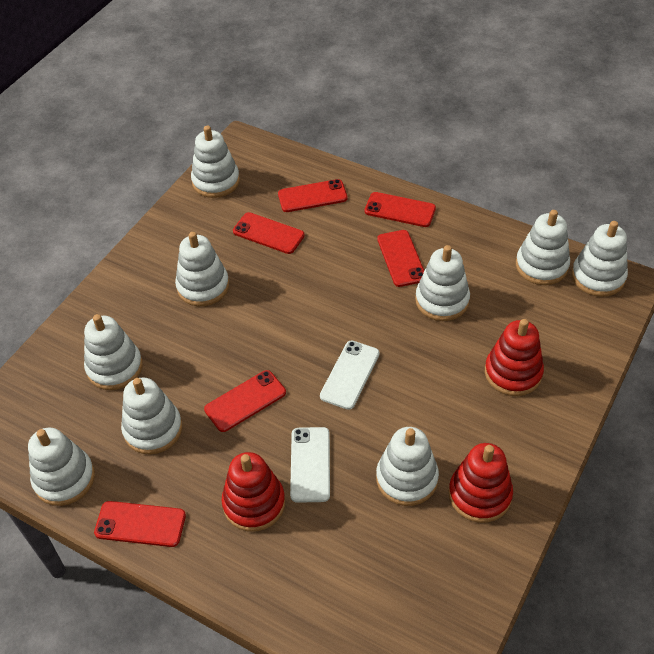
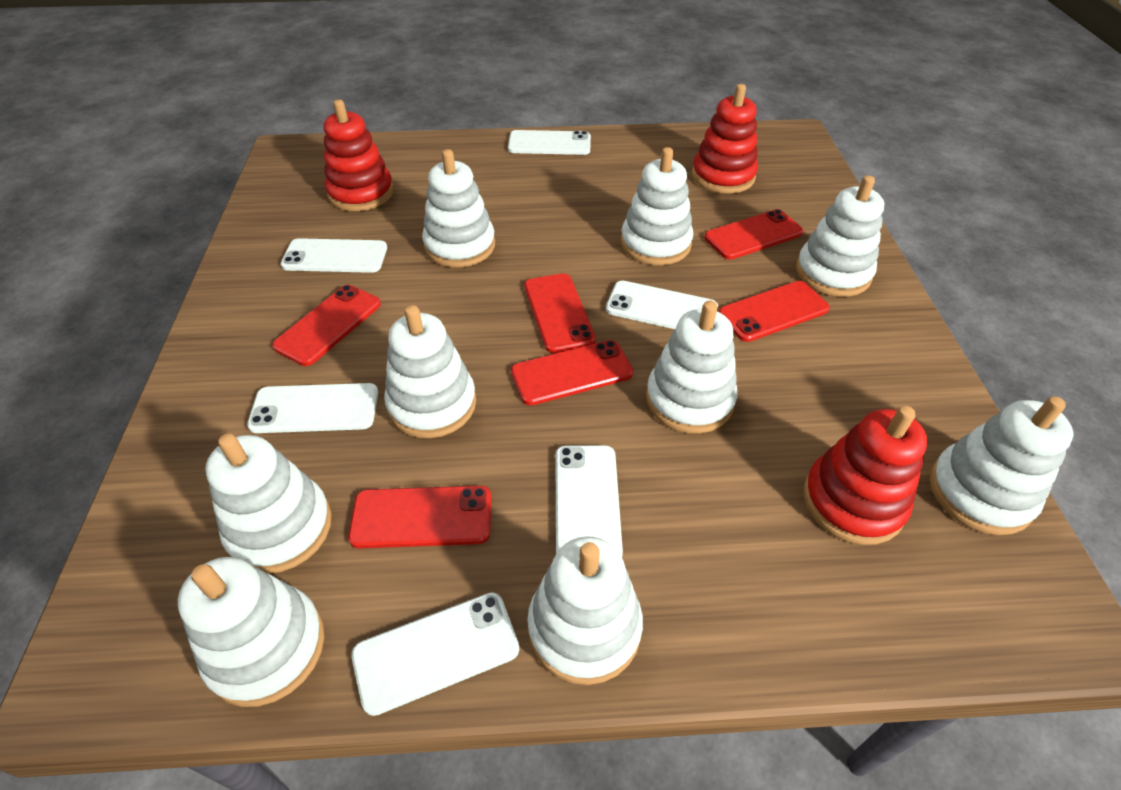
white phone: 2 -> 6

